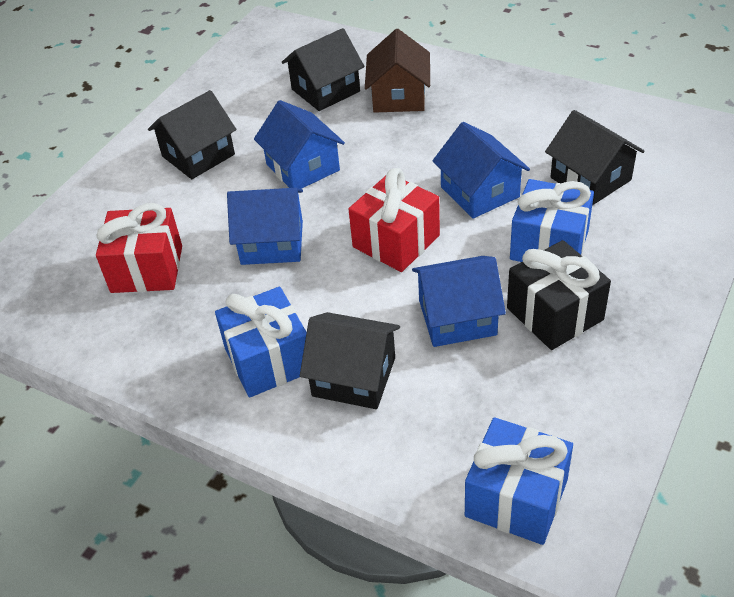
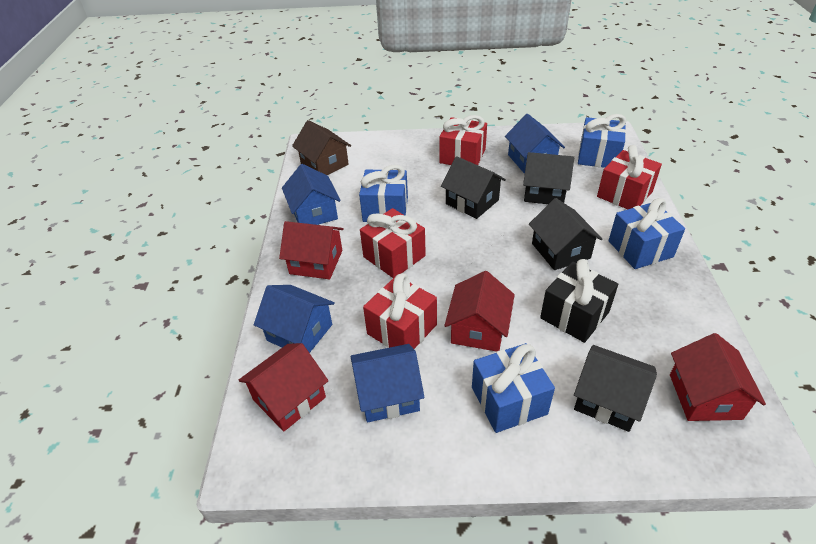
blue gift: 3 -> 4
red gift: 2 -> 4
red house: 0 -> 4

